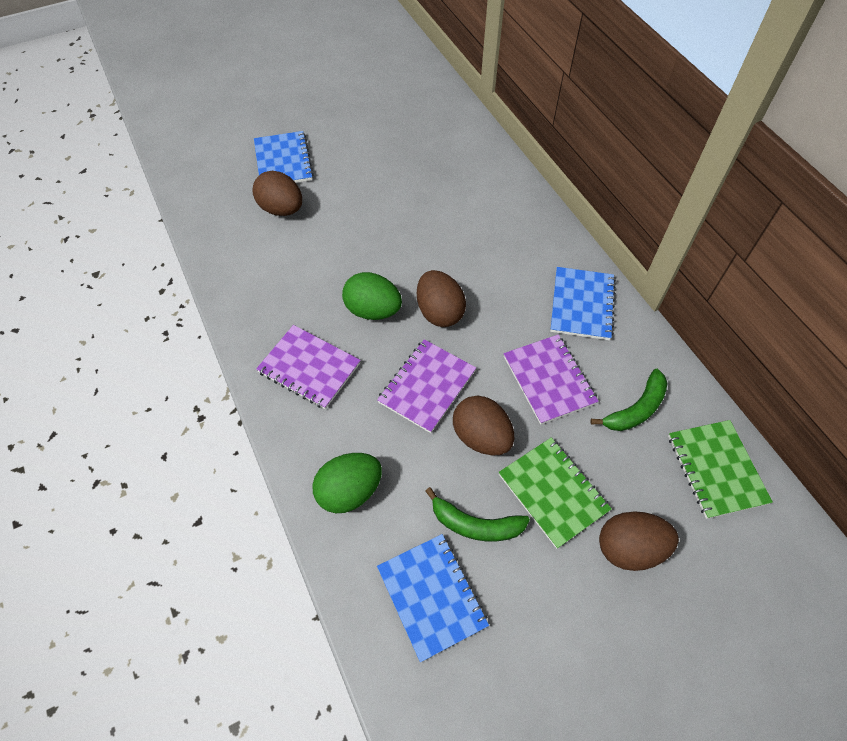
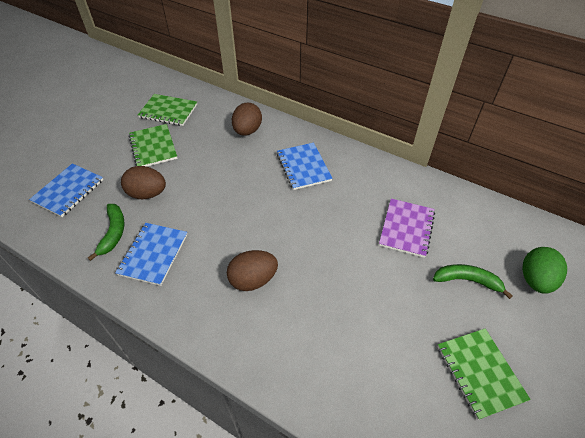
brown egg: 4 -> 3
green egg: 2 -> 1
green notebook: 2 -> 3
purple notebook: 3 -> 1

